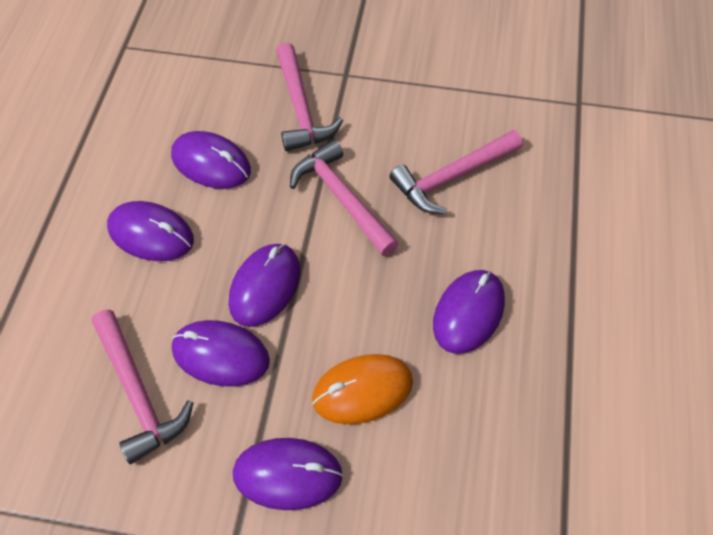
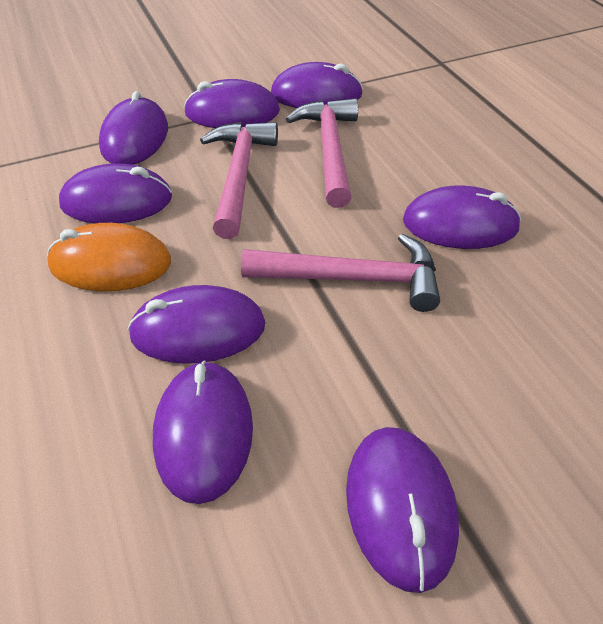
pink hammer: 4 -> 3
purple mouse: 6 -> 8

